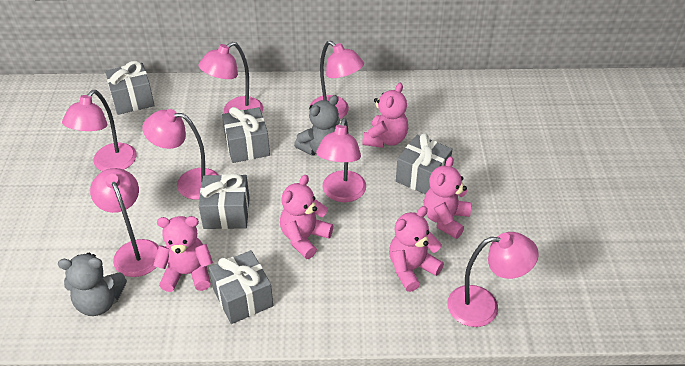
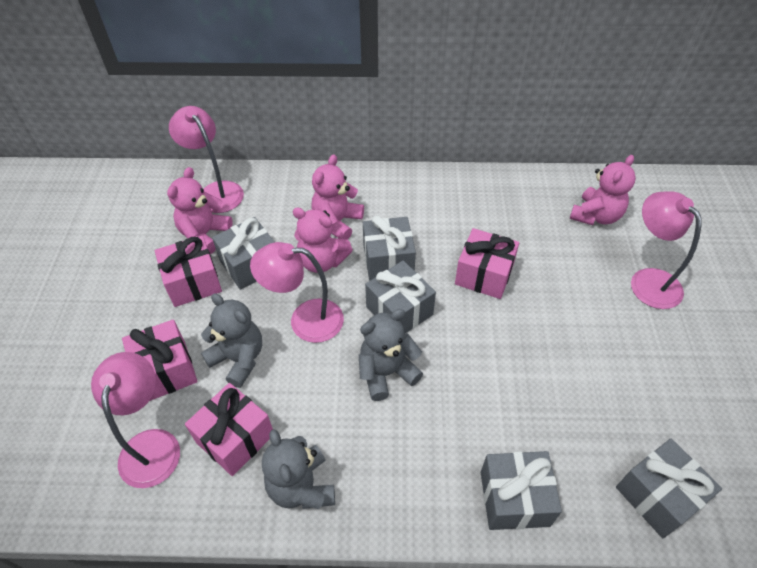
grey teddy bear: 2 -> 3
pink gift: 0 -> 4
pink lamp: 7 -> 4
pink teddy bear: 5 -> 4

